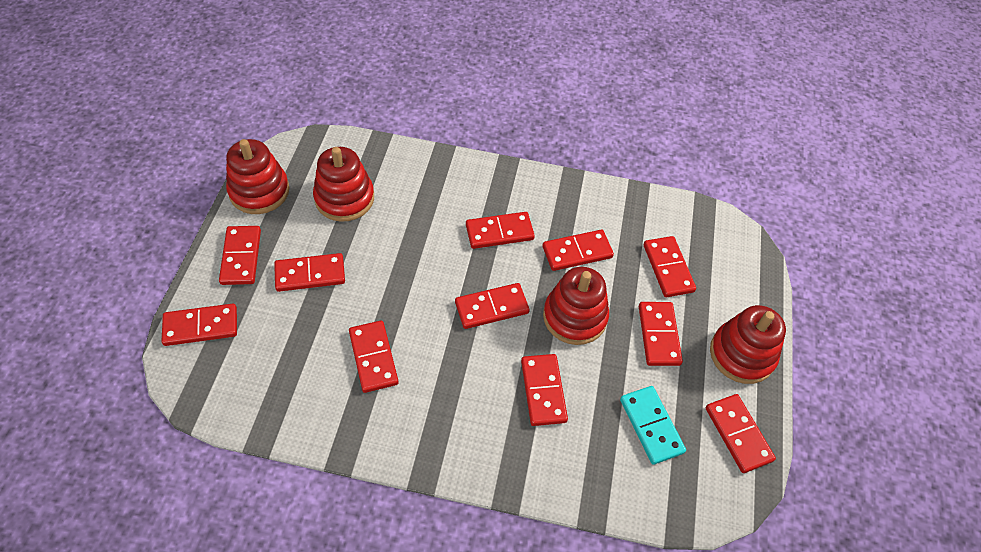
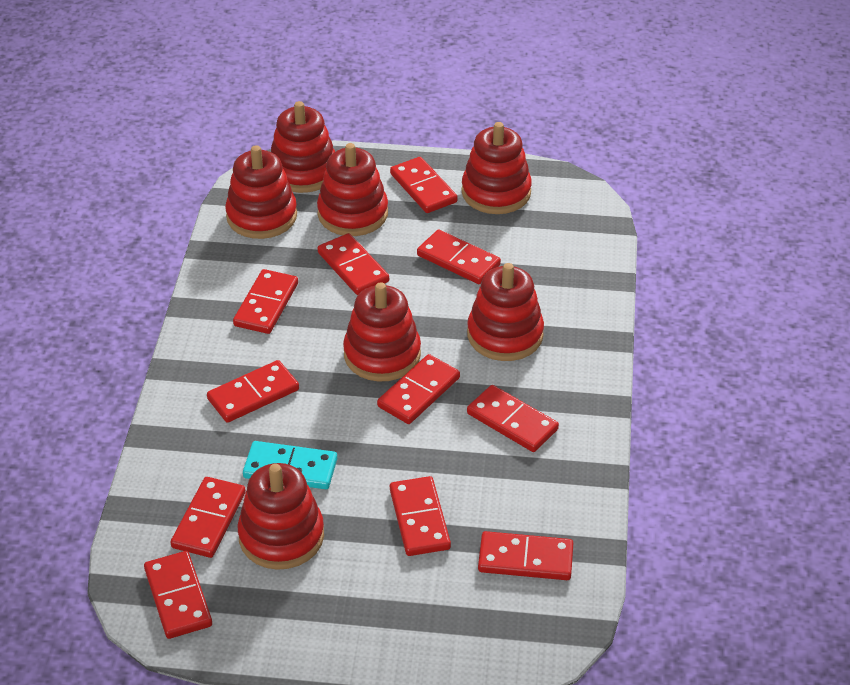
red stacking toy: 4 -> 7

